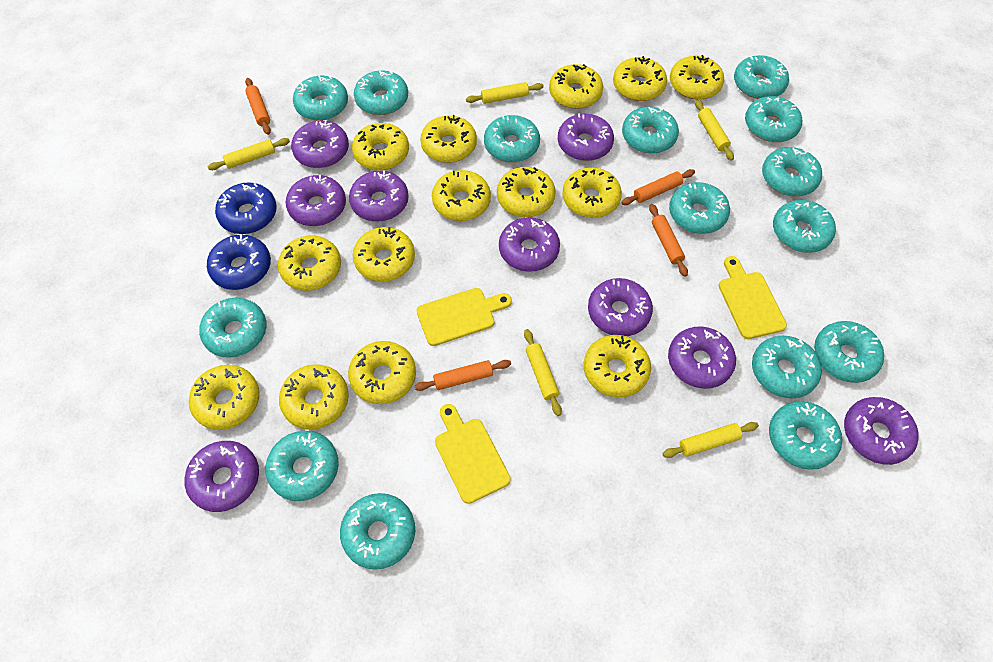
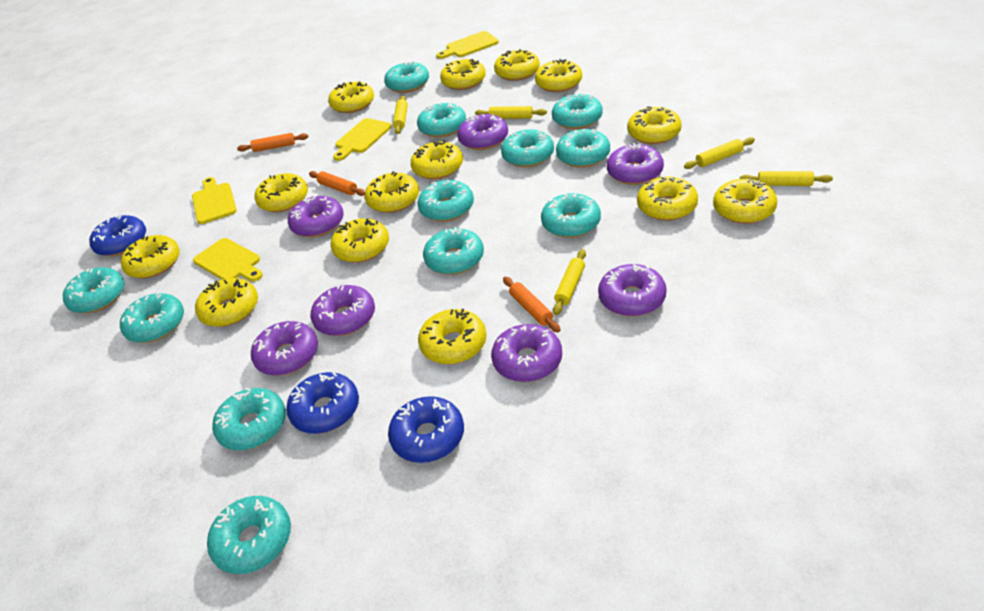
blue donut: 2 -> 3
orange rolling pin: 4 -> 3
purple donut: 9 -> 7
turquoise donut: 15 -> 12
yellow cutting board: 3 -> 4

